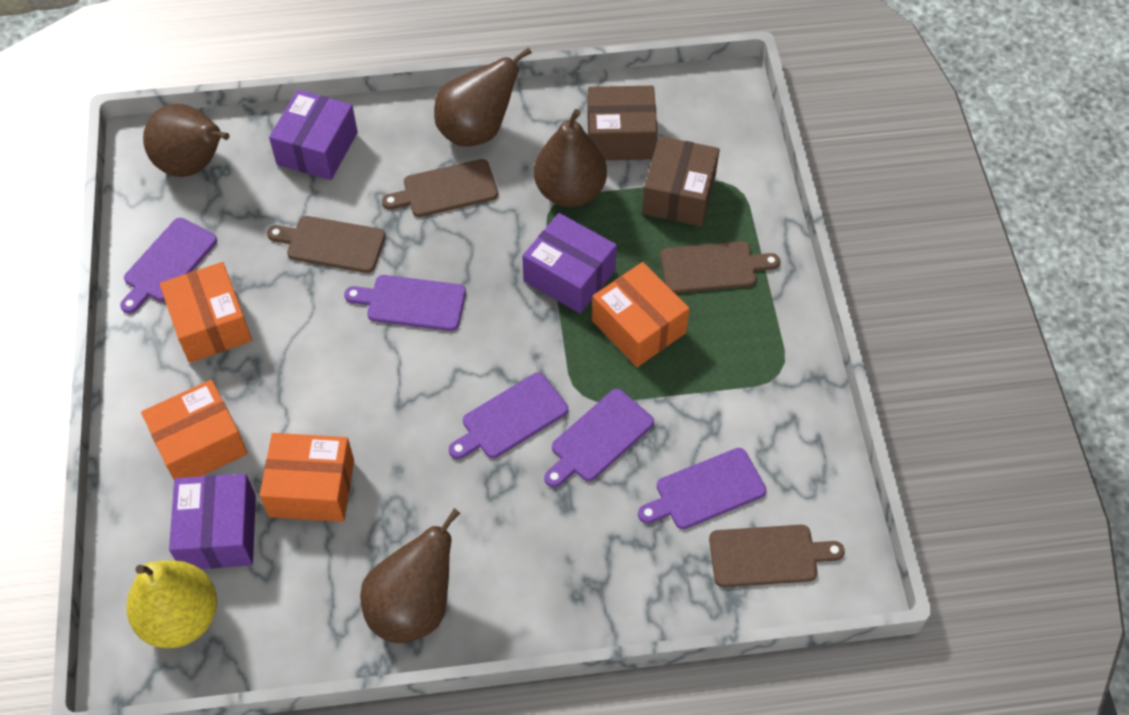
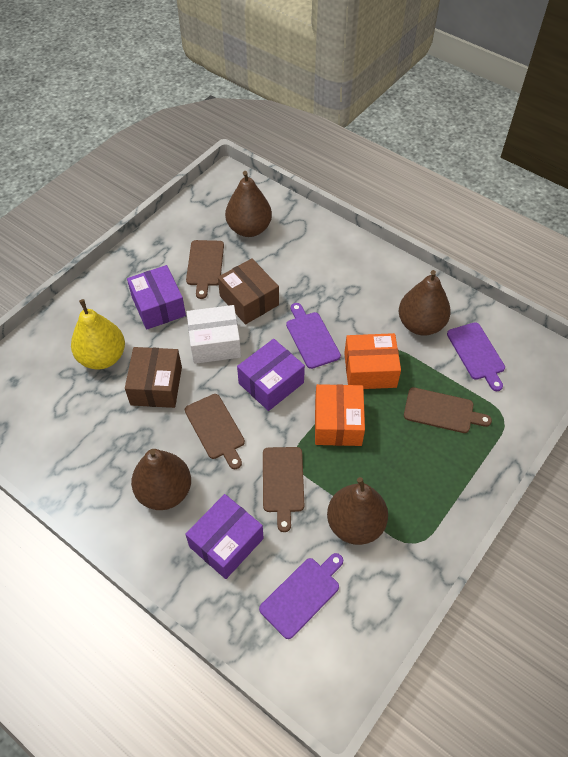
orange box: 4 -> 2
purple cutting board: 5 -> 3
white box: 0 -> 1

